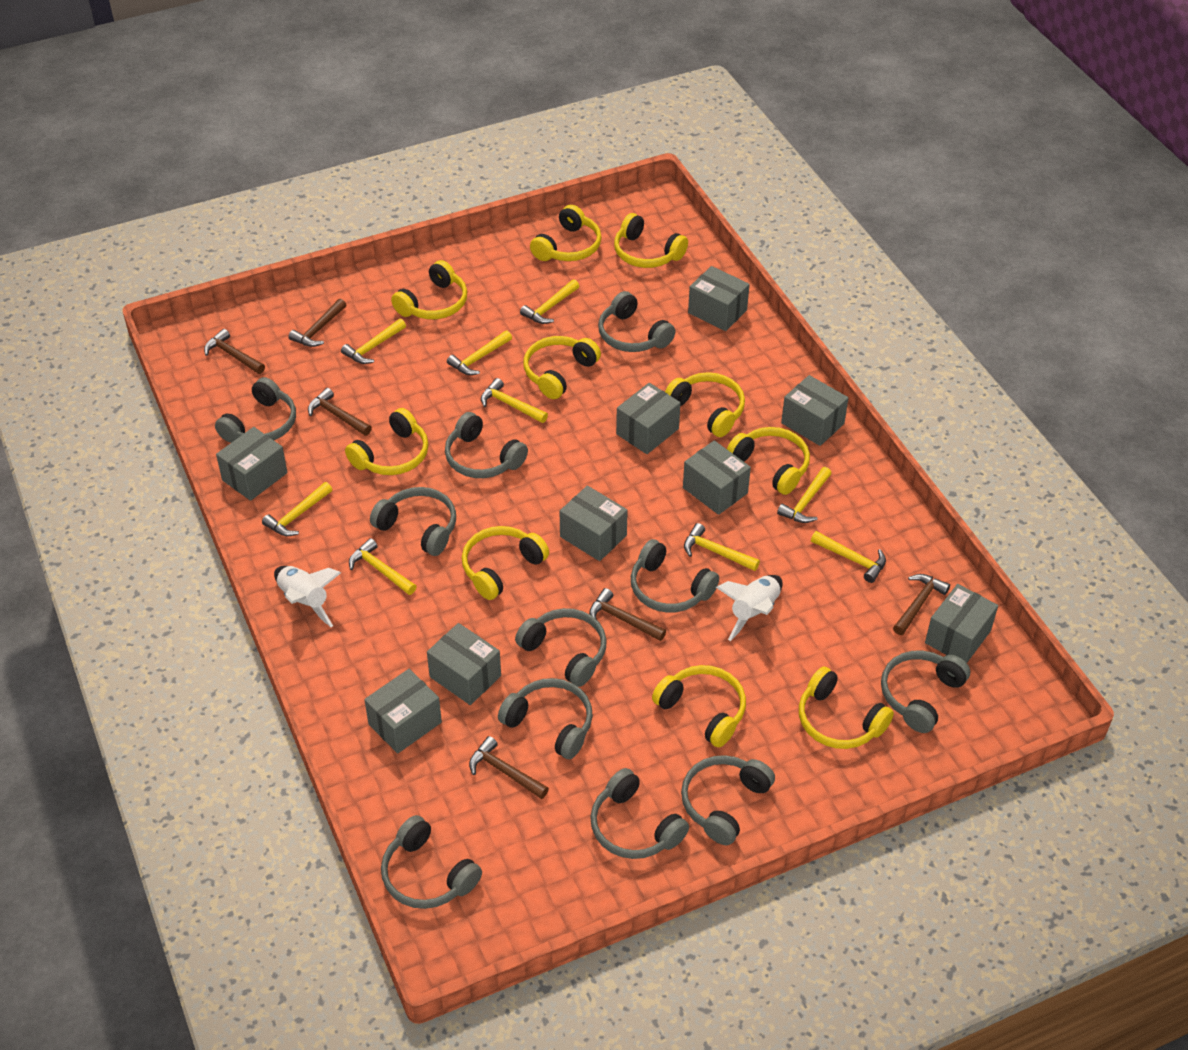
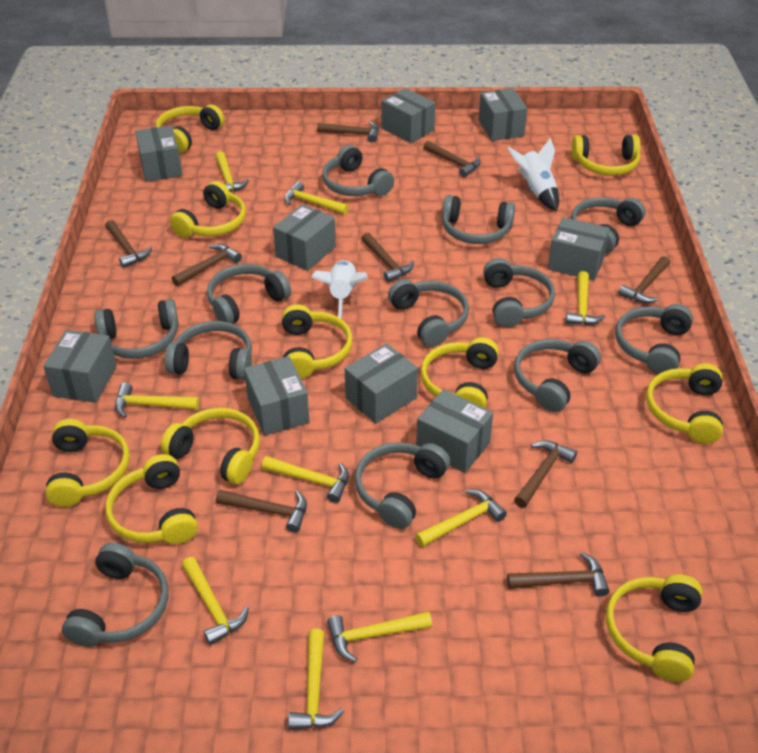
brown hammer: 6 -> 9
grey headphones: 11 -> 12

